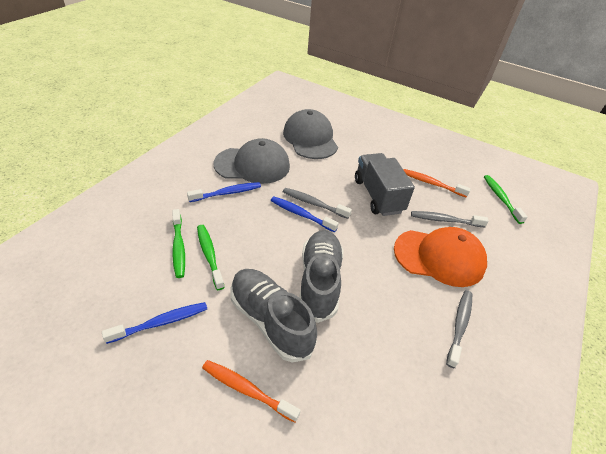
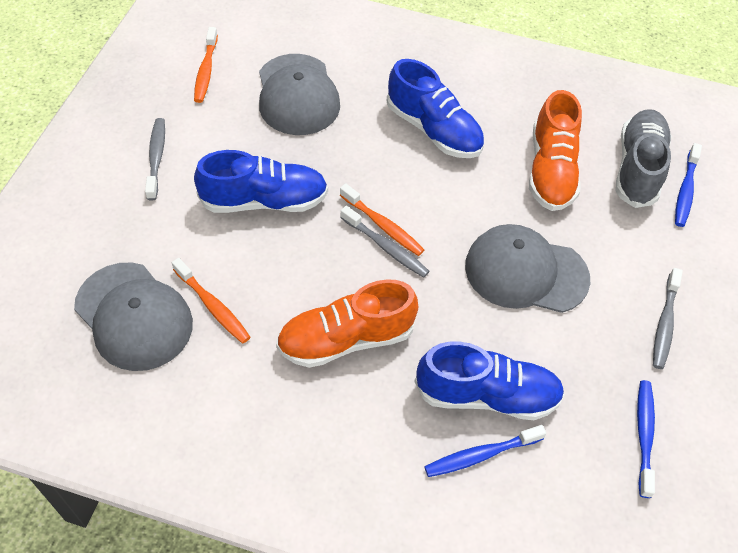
blue shoe: 0 -> 3
green toothbrush: 3 -> 0
grey cap: 2 -> 3
grey shoe: 2 -> 1
grey truck: 1 -> 0
orange cap: 1 -> 0
orange shoe: 0 -> 2
orange toothbrush: 2 -> 3

